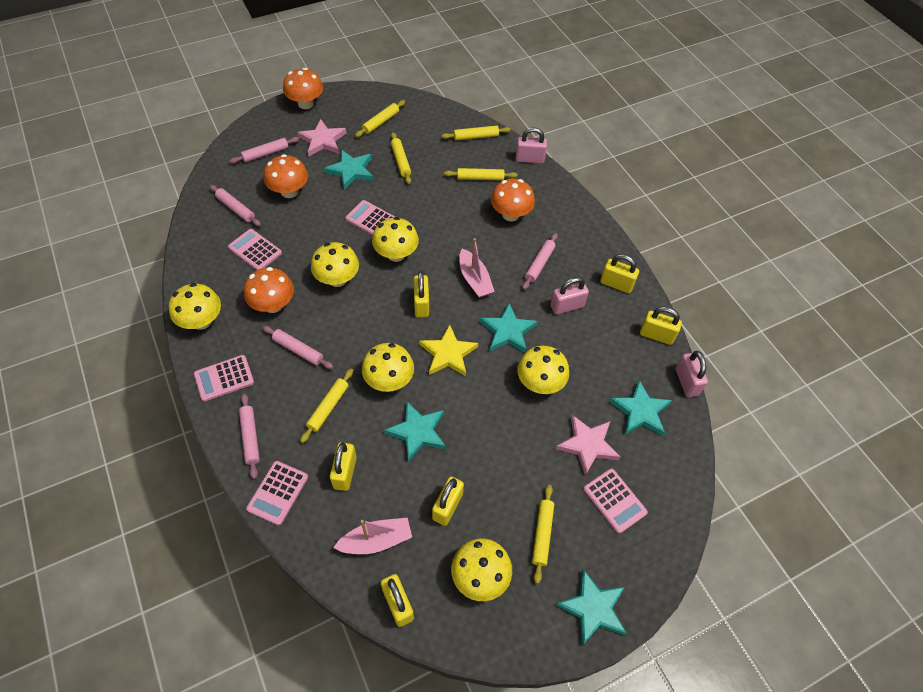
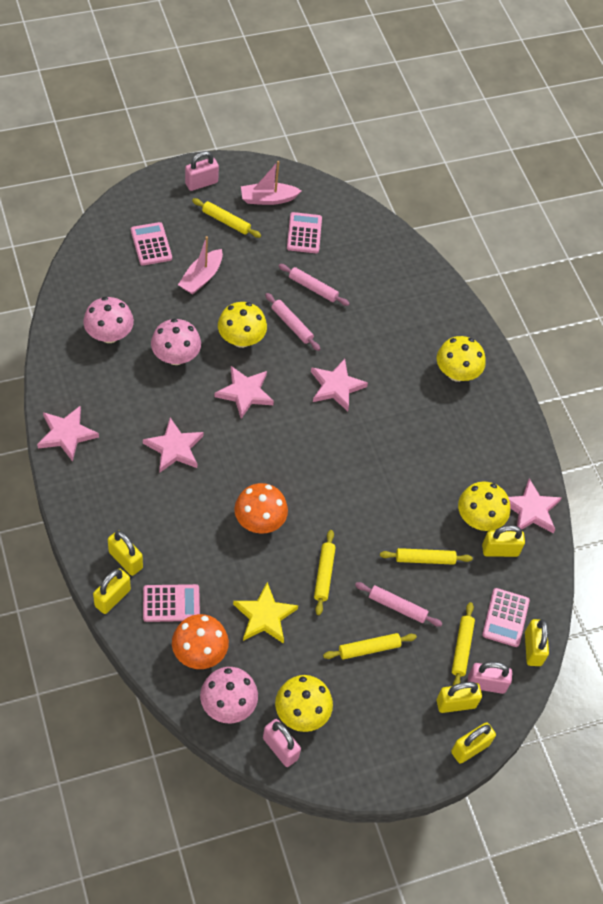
orange mushroom: 4 -> 2
pink calculator: 5 -> 4
pink mushroom: 0 -> 3
pink rolling pin: 5 -> 3
pink star: 2 -> 5
turquoise star: 5 -> 0
yellow mushroom: 6 -> 4
yellow rolling pin: 6 -> 5

